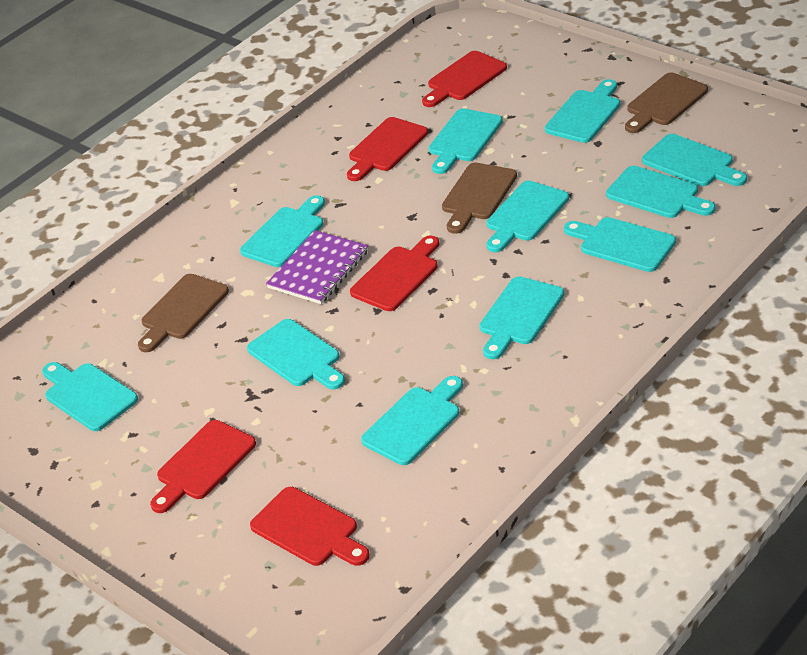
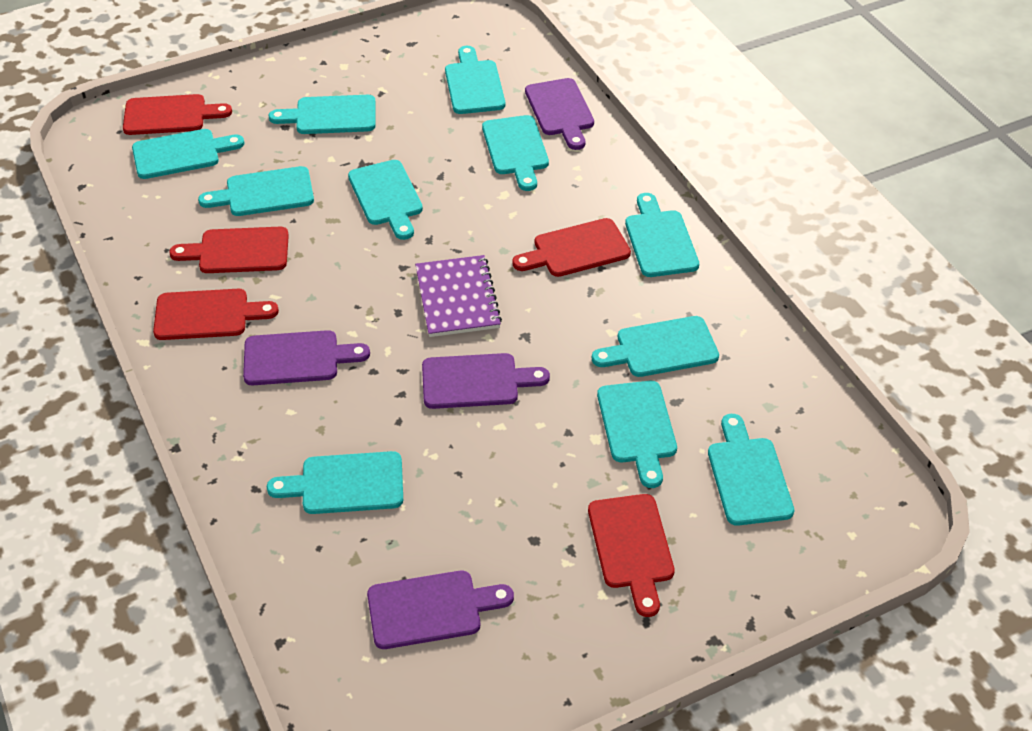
brown cutting board: 3 -> 0
purple cutting board: 0 -> 4

